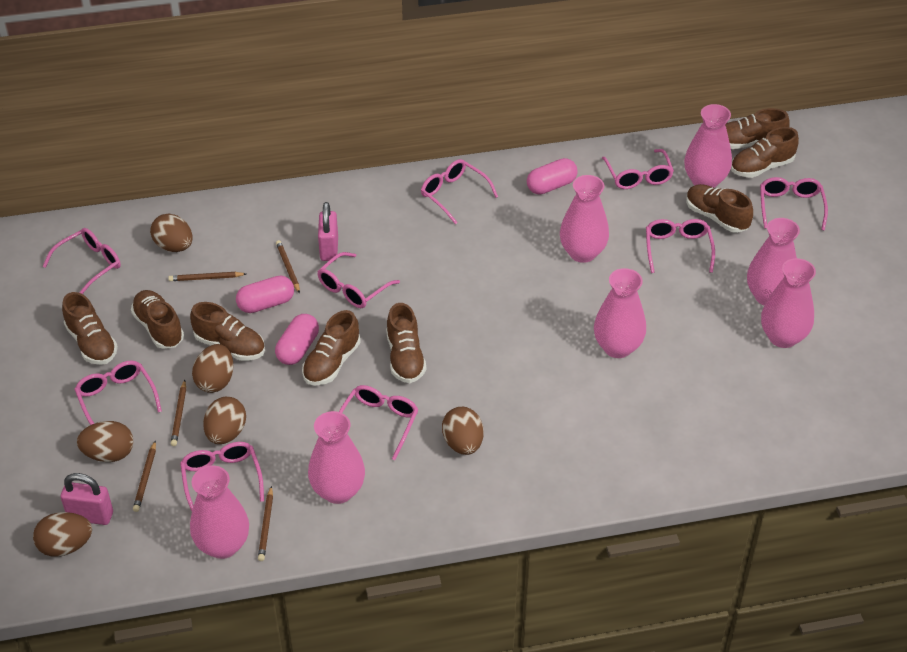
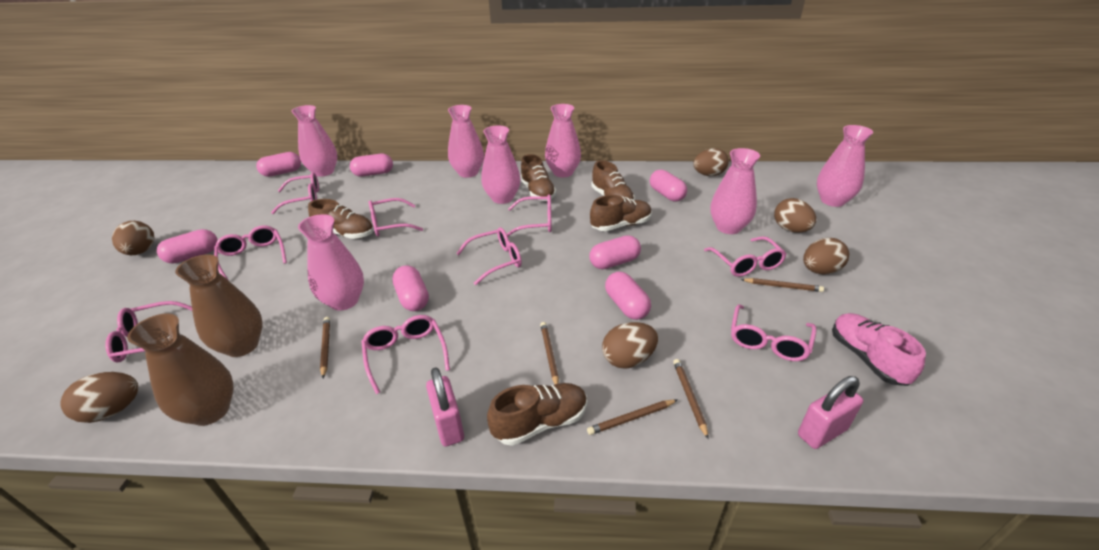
brown shoe: 8 -> 5
brown vase: 0 -> 2
pink capsule: 3 -> 7
pink shoe: 0 -> 1

